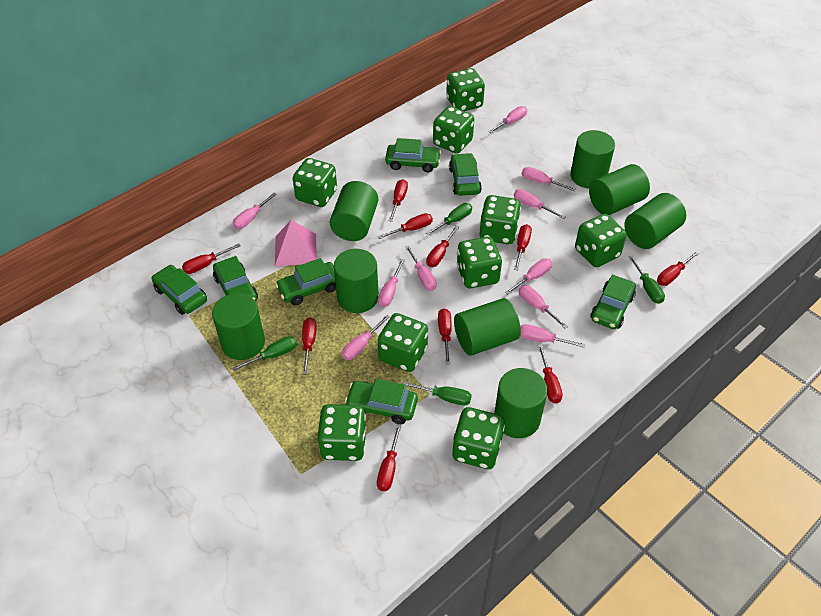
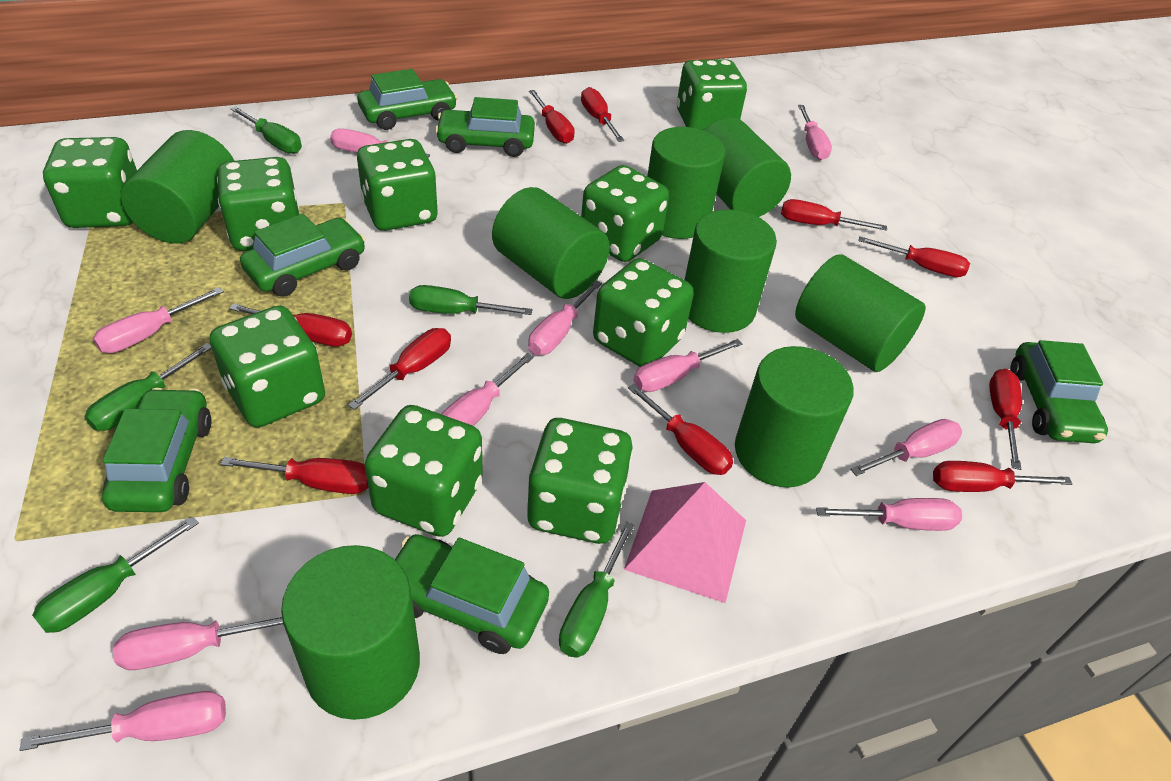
green car: 7 -> 6
green screwdriver: 4 -> 5

